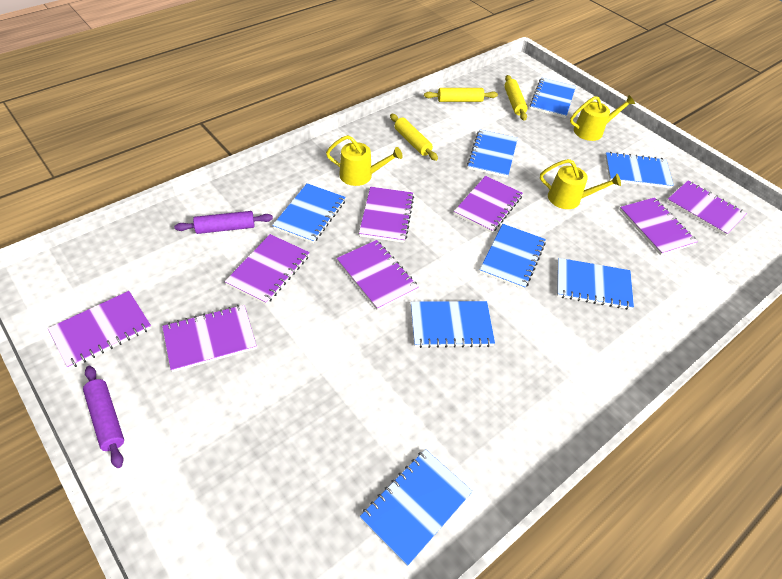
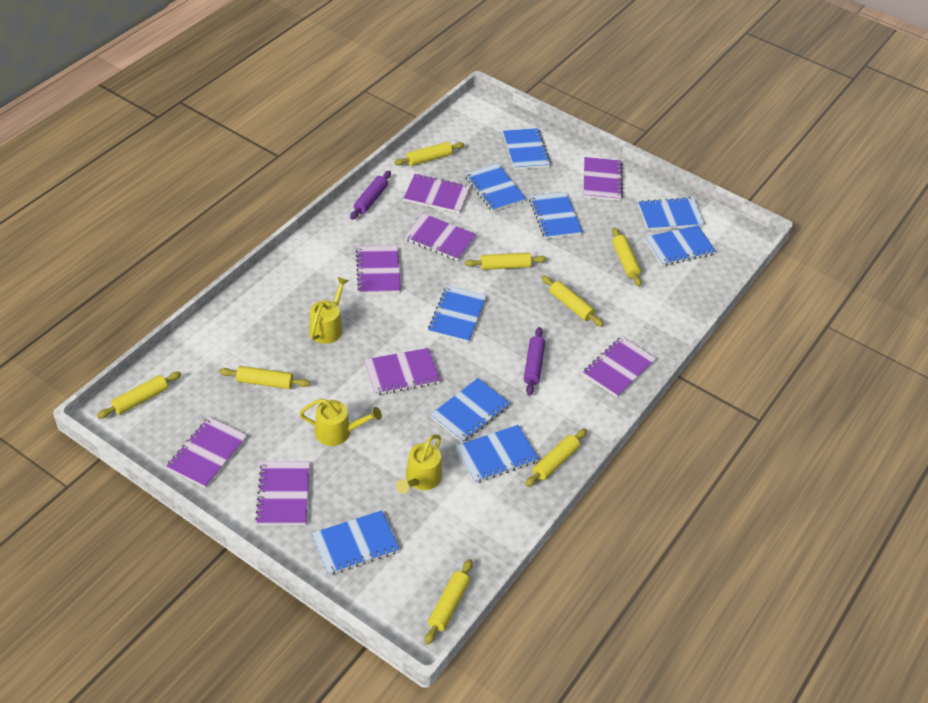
blue notebook: 8 -> 9
yellow rolling pin: 3 -> 8

